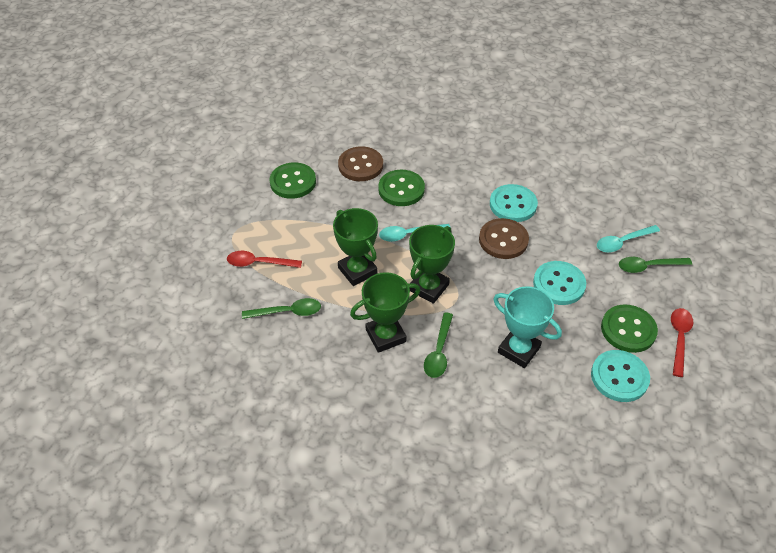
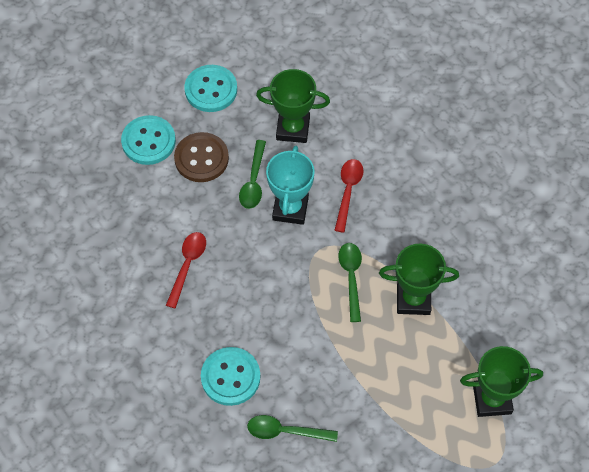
brown button: 2 -> 1
green button: 3 -> 0
turquoise spoon: 2 -> 0

